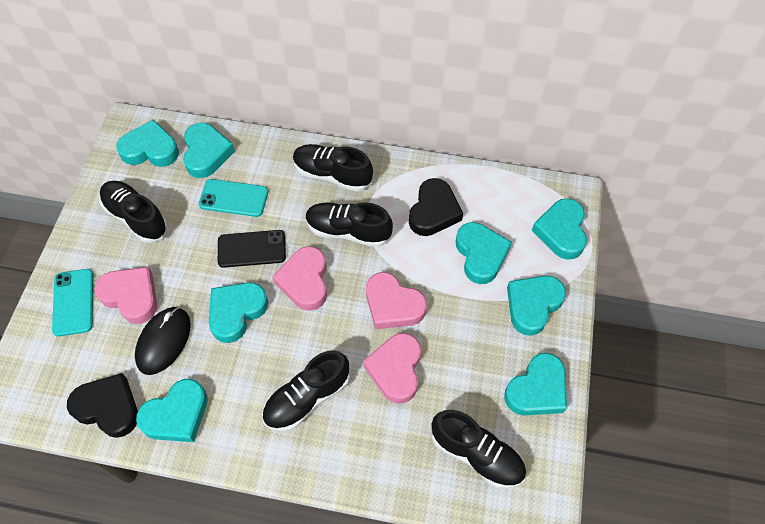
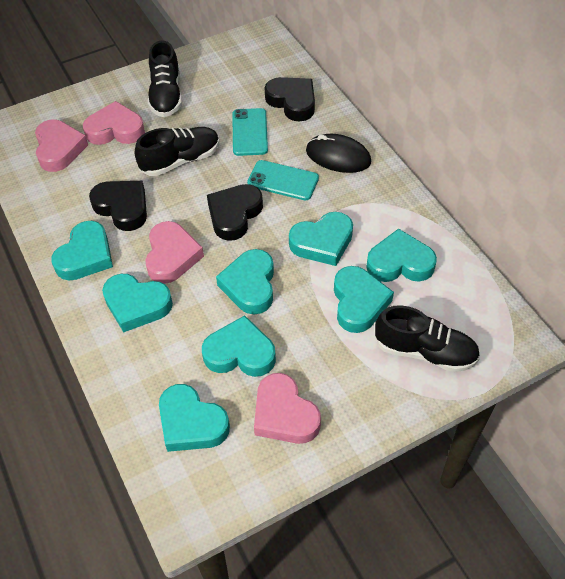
black heart: 2 -> 3
black phone: 1 -> 0
black shoe: 5 -> 3

